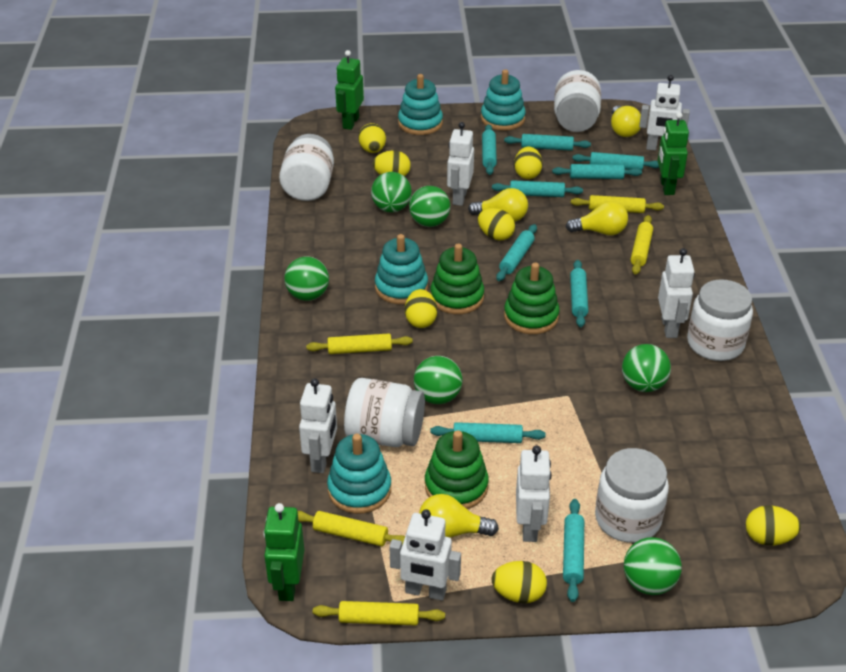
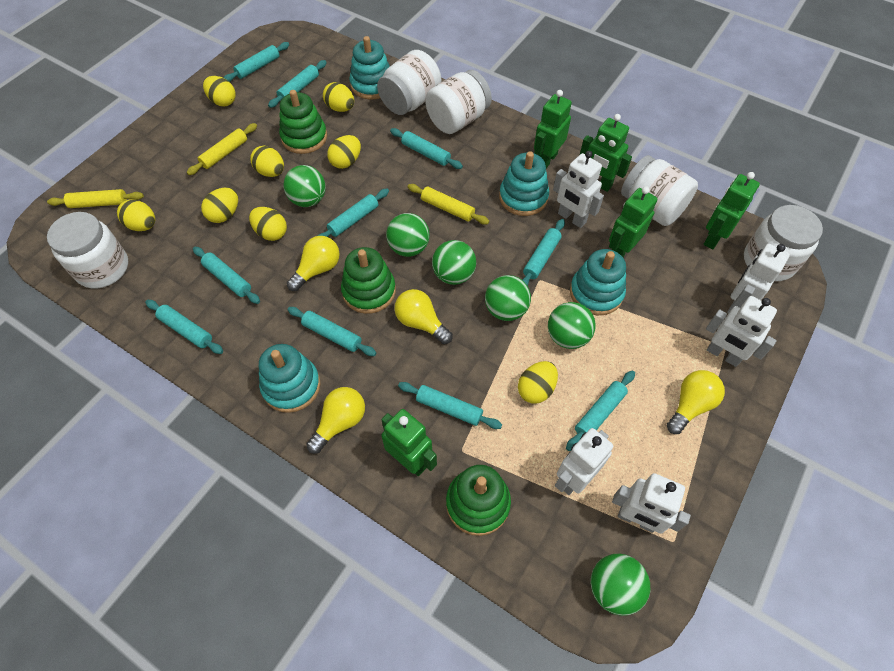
green robot: 3 -> 5
turquoise rolling pin: 9 -> 10
white robot: 6 -> 5
yellow egg: 7 -> 8
yellow rolling pin: 5 -> 3

